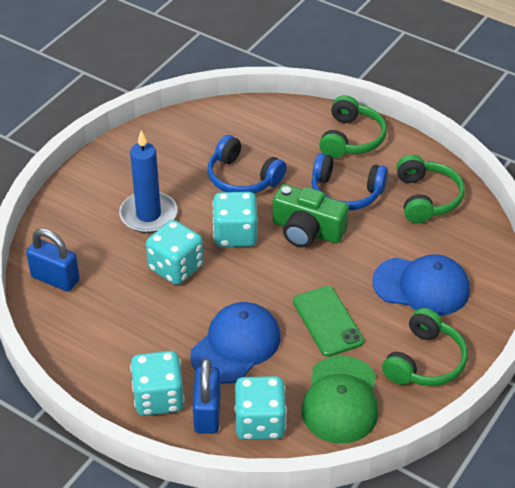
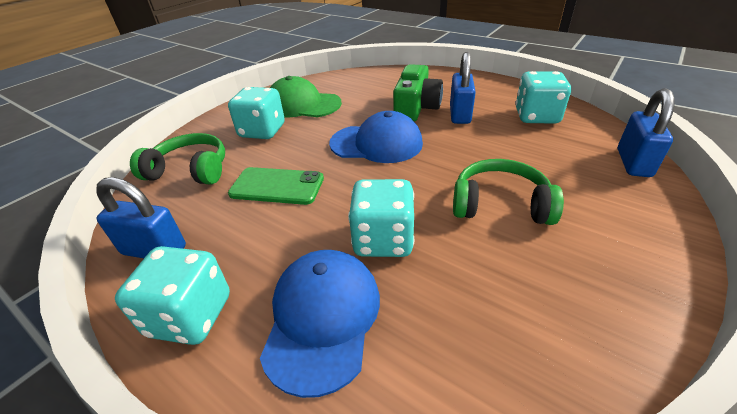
blue candle: 1 -> 0
blue headphones: 2 -> 0
blue padlock: 2 -> 3
green headphones: 3 -> 2

